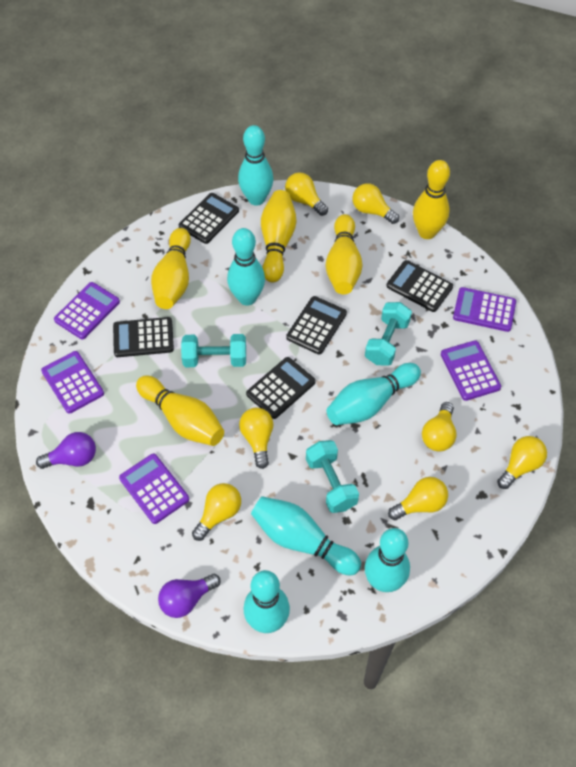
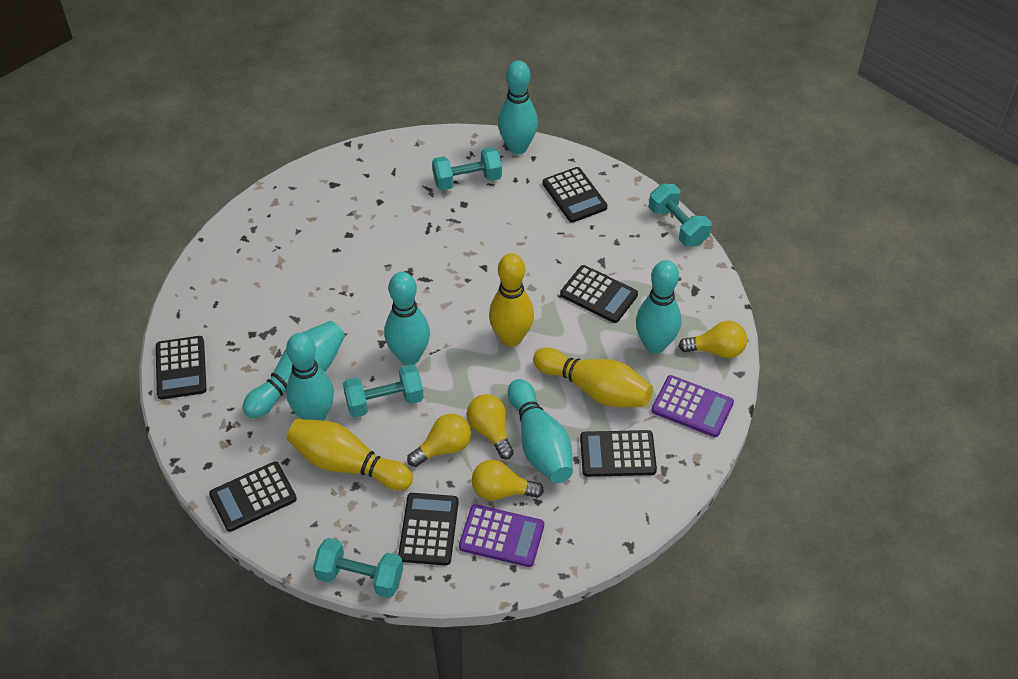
black calculator: 5 -> 6
purple calculator: 5 -> 2
purple light bulb: 2 -> 0
turquoise dumbbell: 3 -> 4
yellow bowling pin: 5 -> 3
yellow light bulb: 7 -> 4

